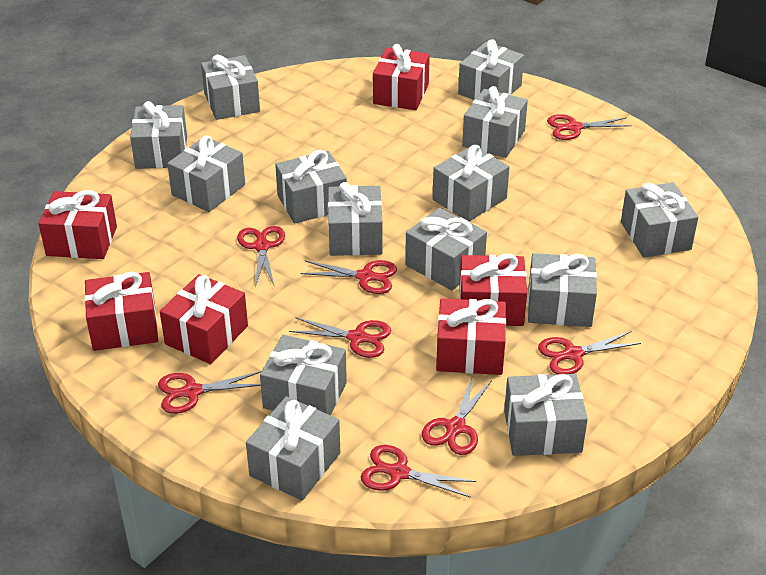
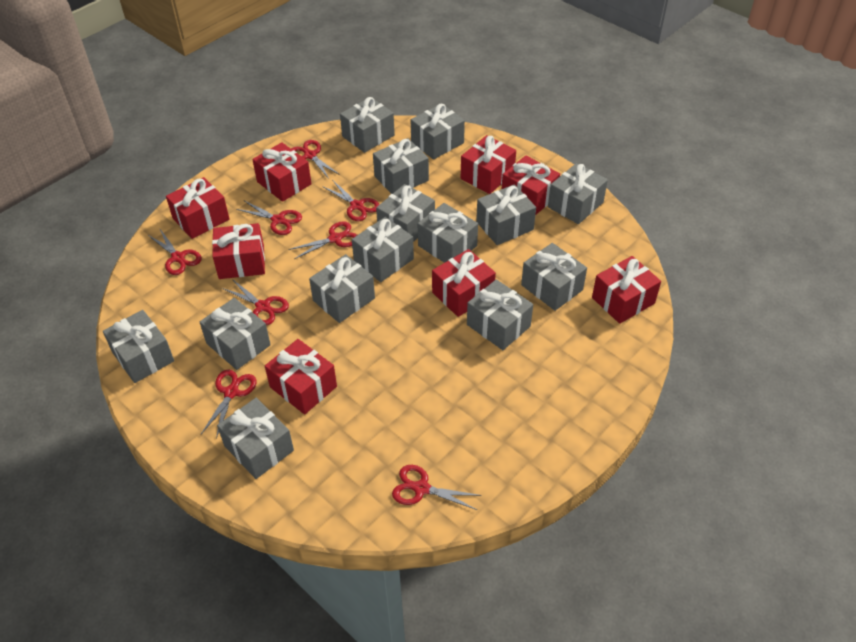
red gift: 6 -> 8

